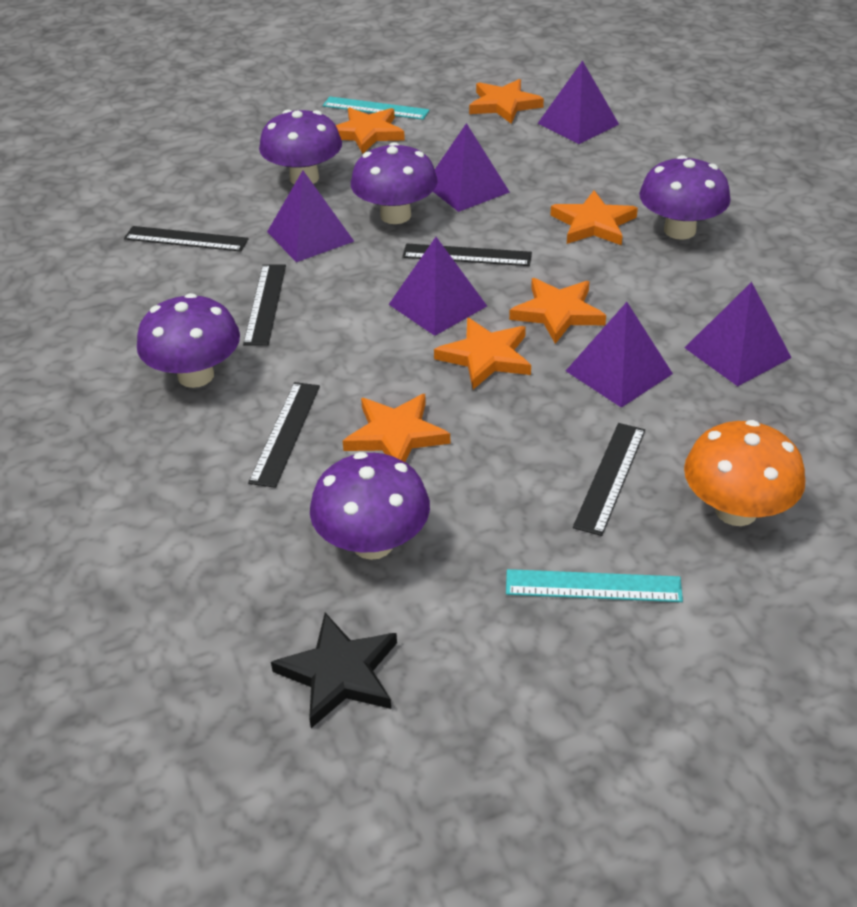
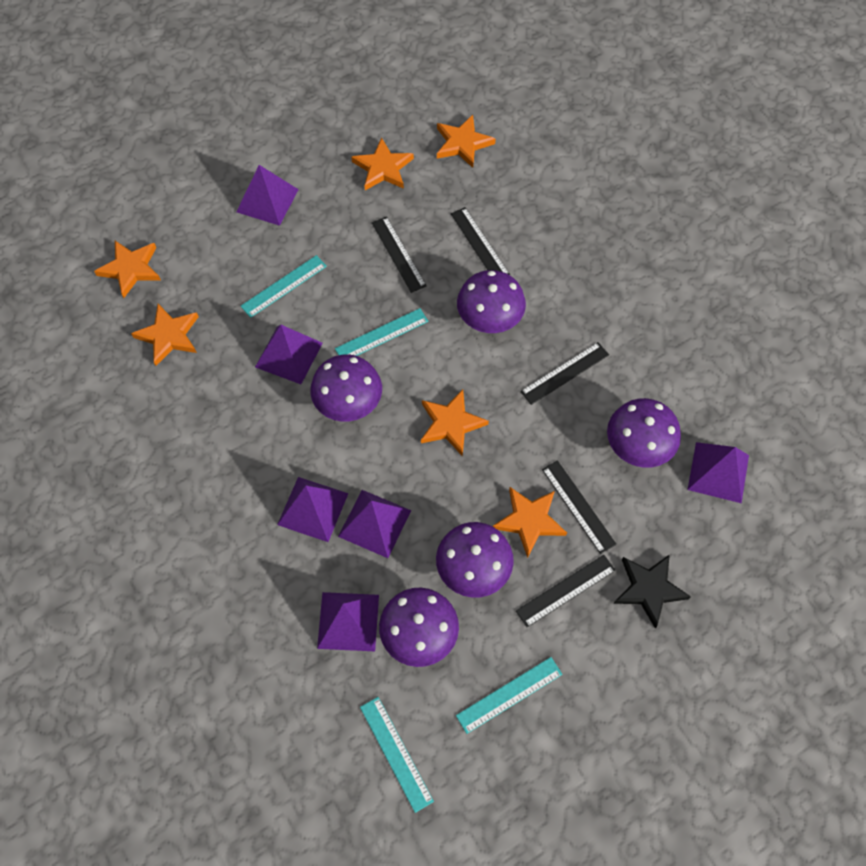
orange mushroom: 1 -> 0
turquoise ruler: 2 -> 4

